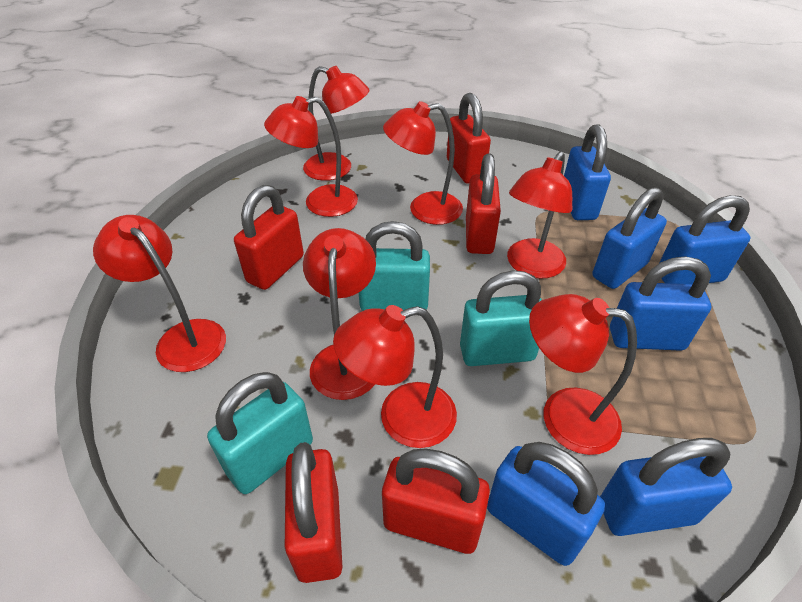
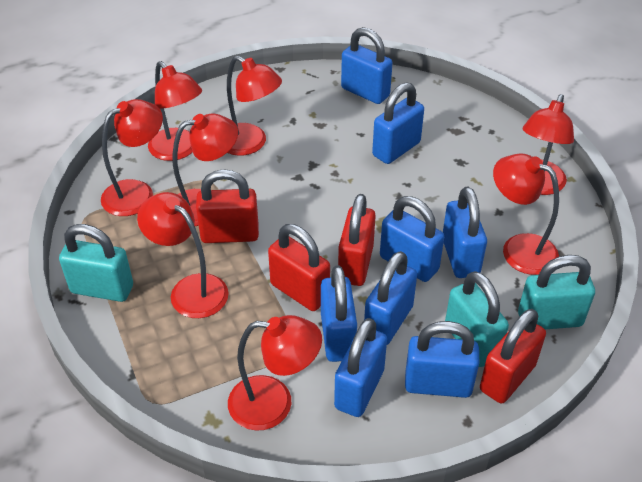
blue padlock: 6 -> 8
red padlock: 5 -> 4

